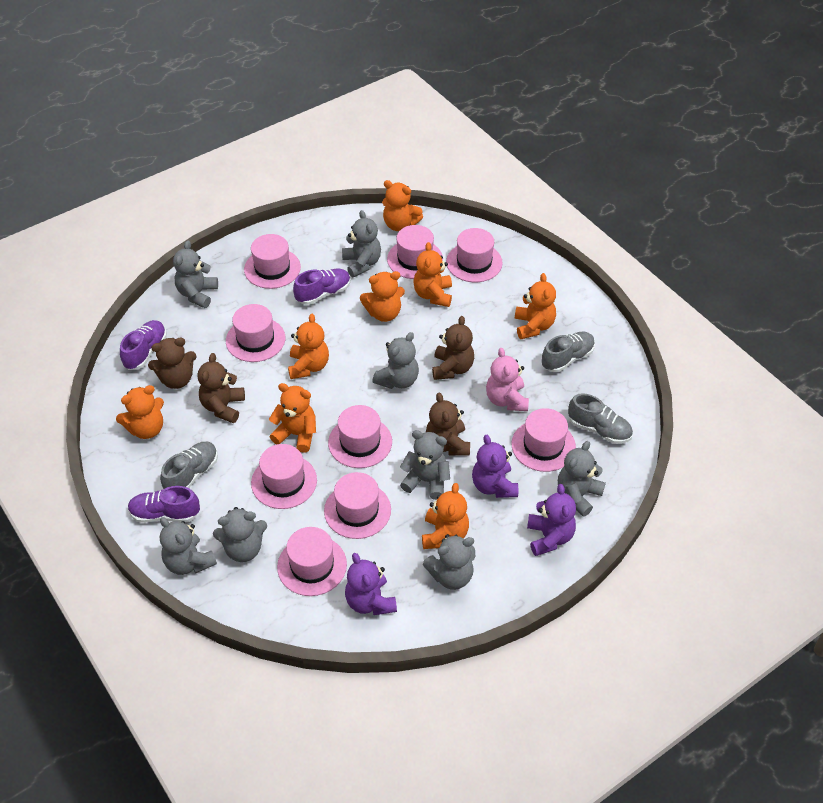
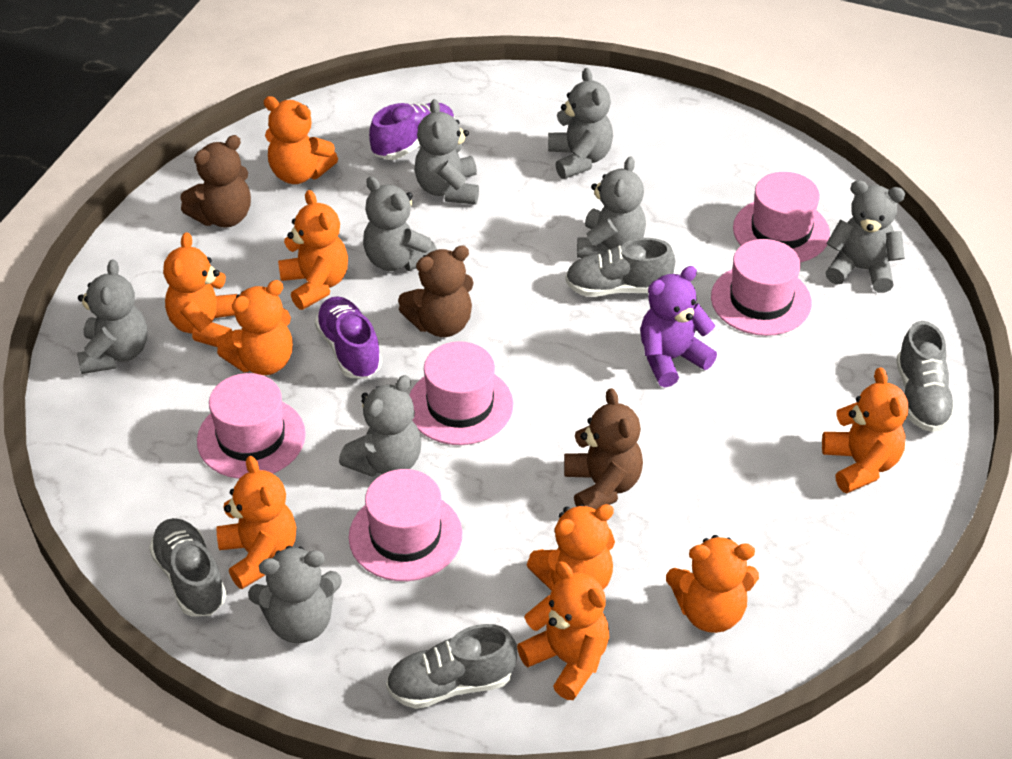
brown teddy bear: 4 -> 3
grey shoe: 3 -> 4
orange teddy bear: 8 -> 9
pink hat: 9 -> 5
pink teddy bear: 1 -> 0
purple shoe: 3 -> 2
purple teddy bear: 3 -> 1

